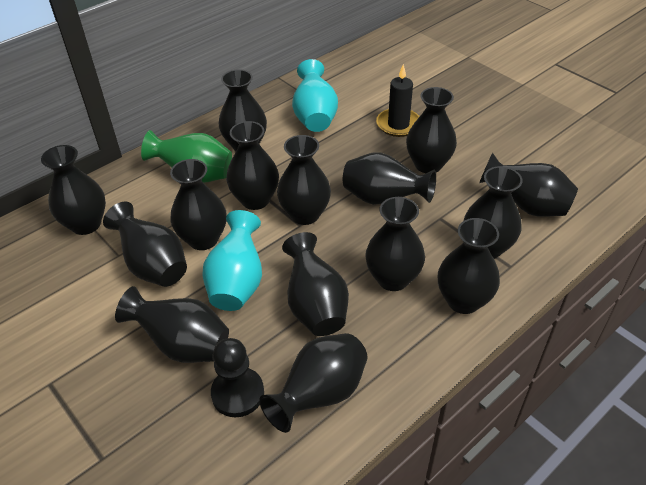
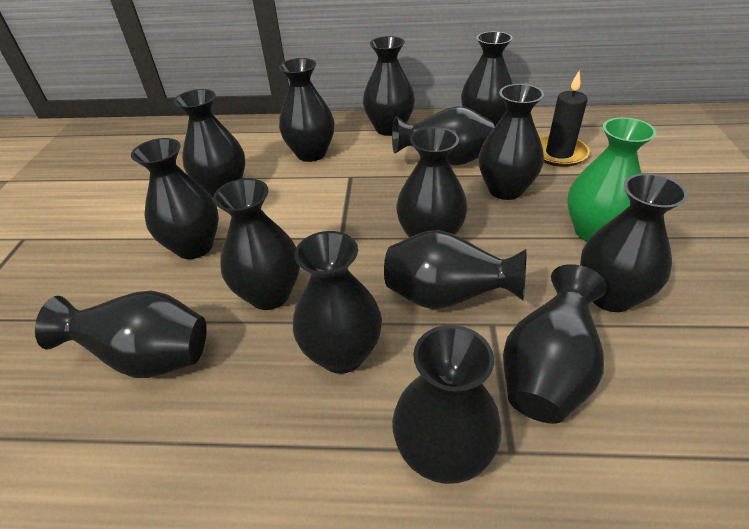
black pawn: 1 -> 0
turquoise vase: 2 -> 0

